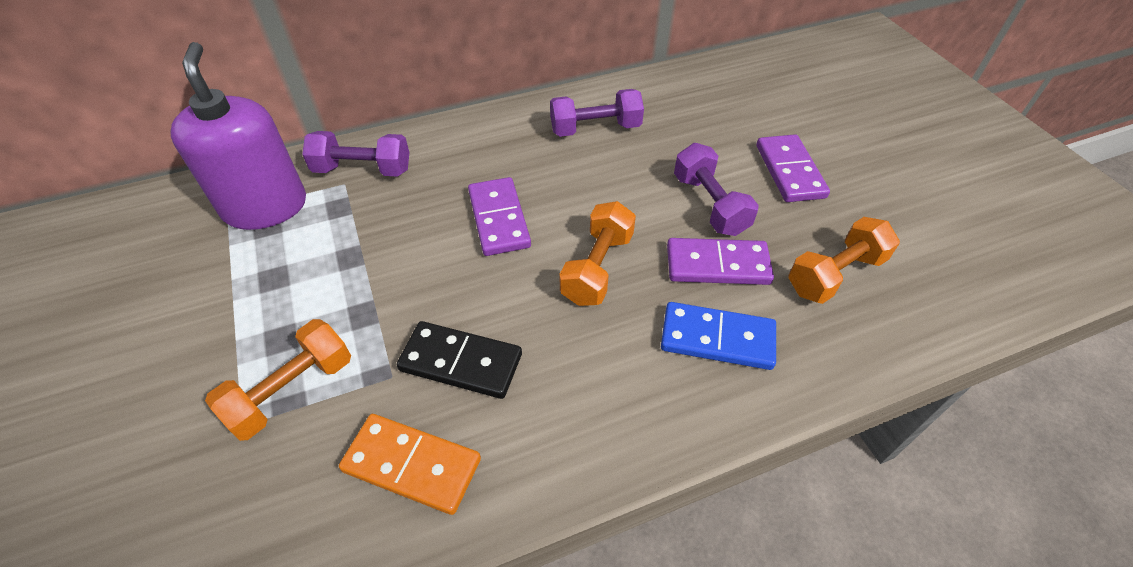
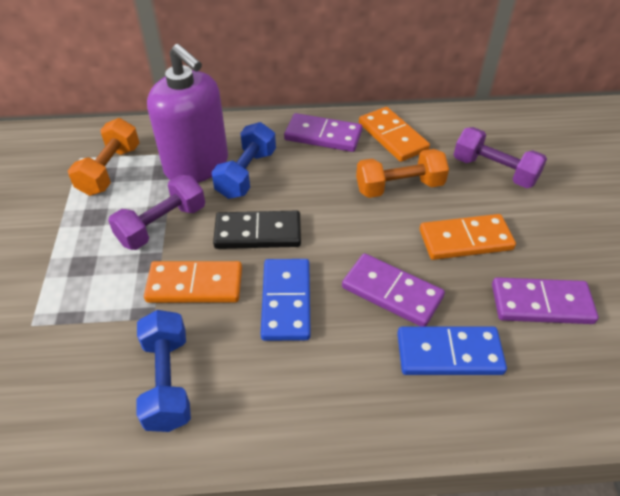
blue domino: 1 -> 2
blue dumbbell: 0 -> 2
orange domino: 1 -> 3
orange dumbbell: 3 -> 2
purple dumbbell: 3 -> 2

